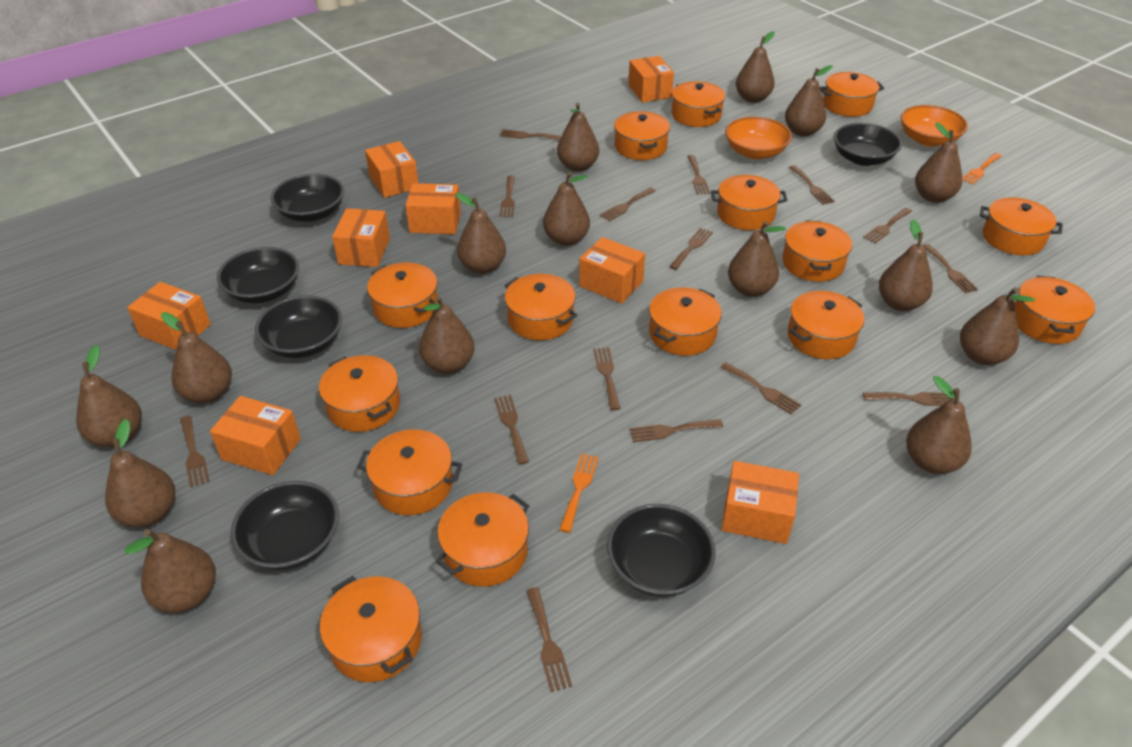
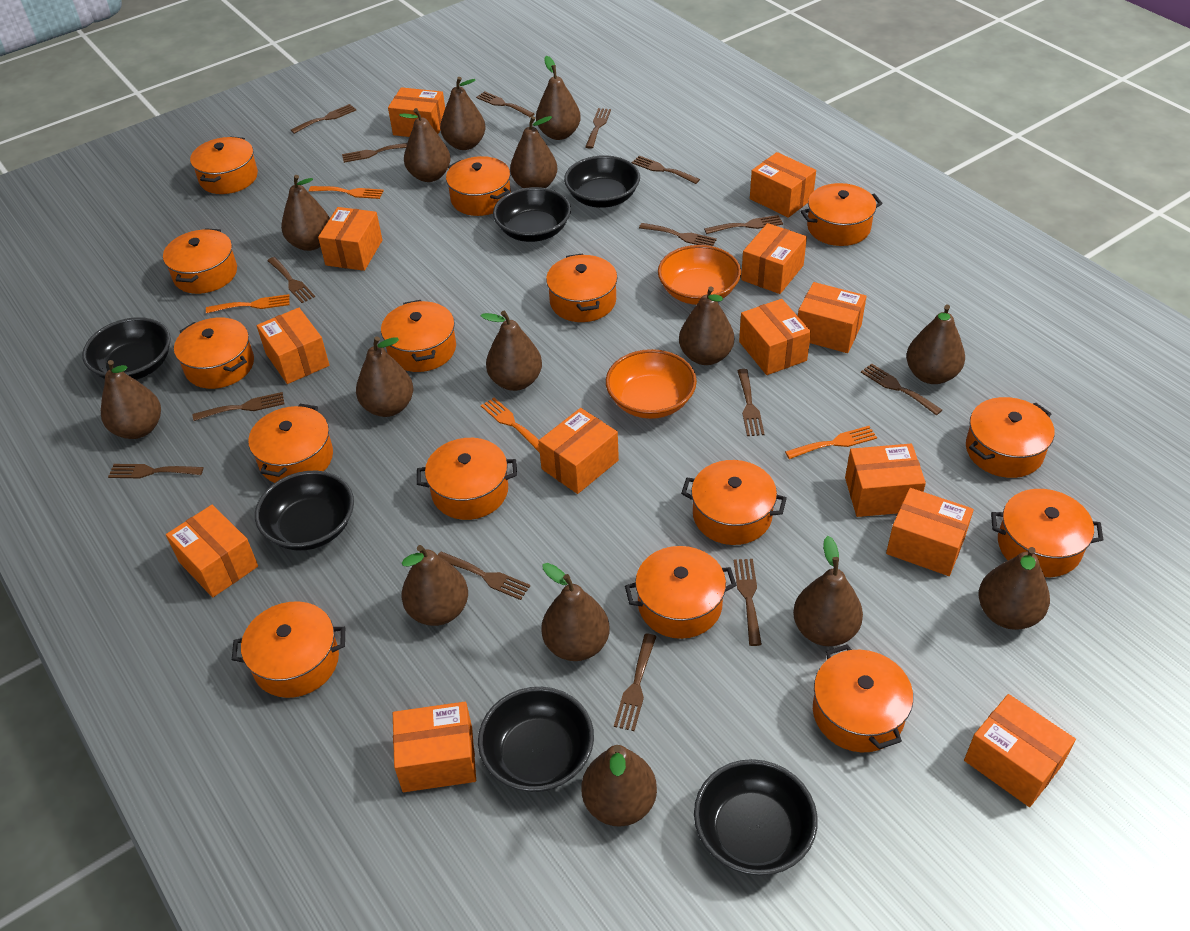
orange box: 8 -> 13
orange fork: 2 -> 4

